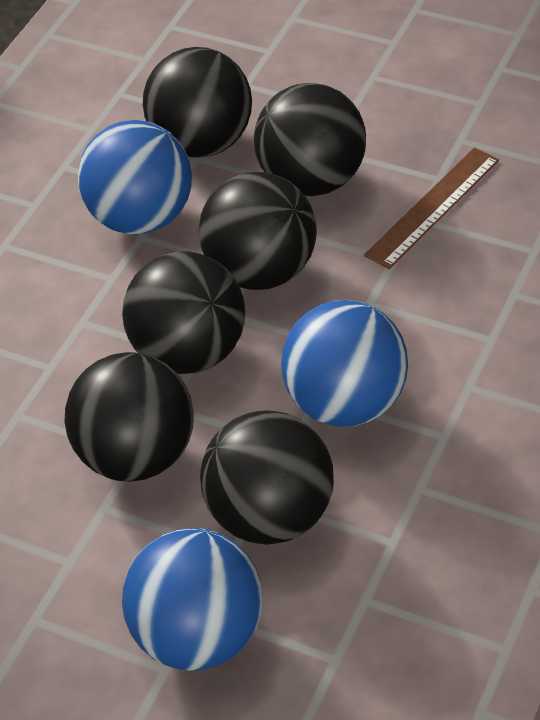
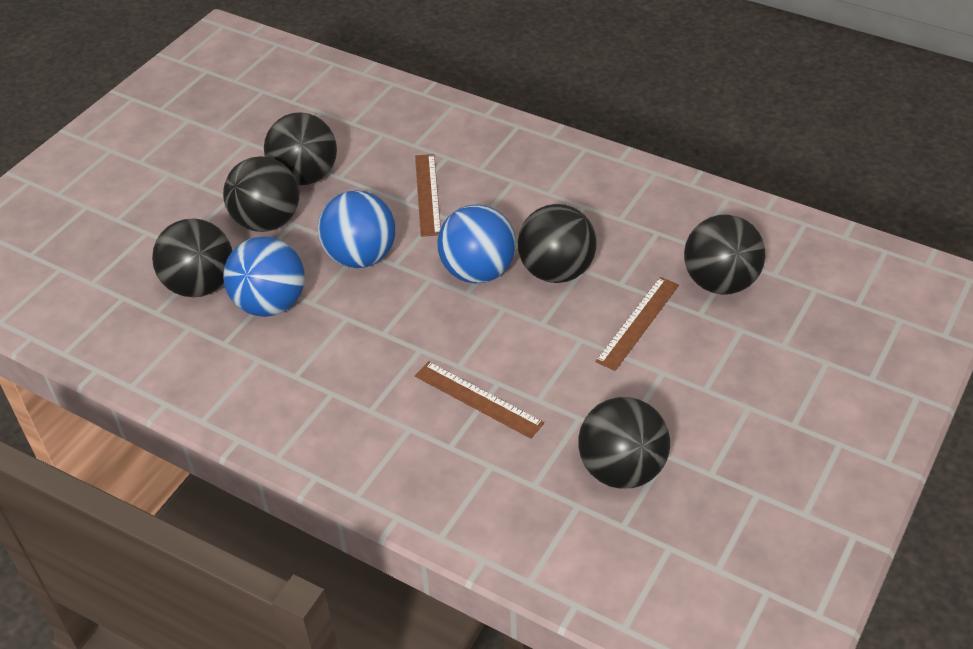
brown ruler: 1 -> 3

